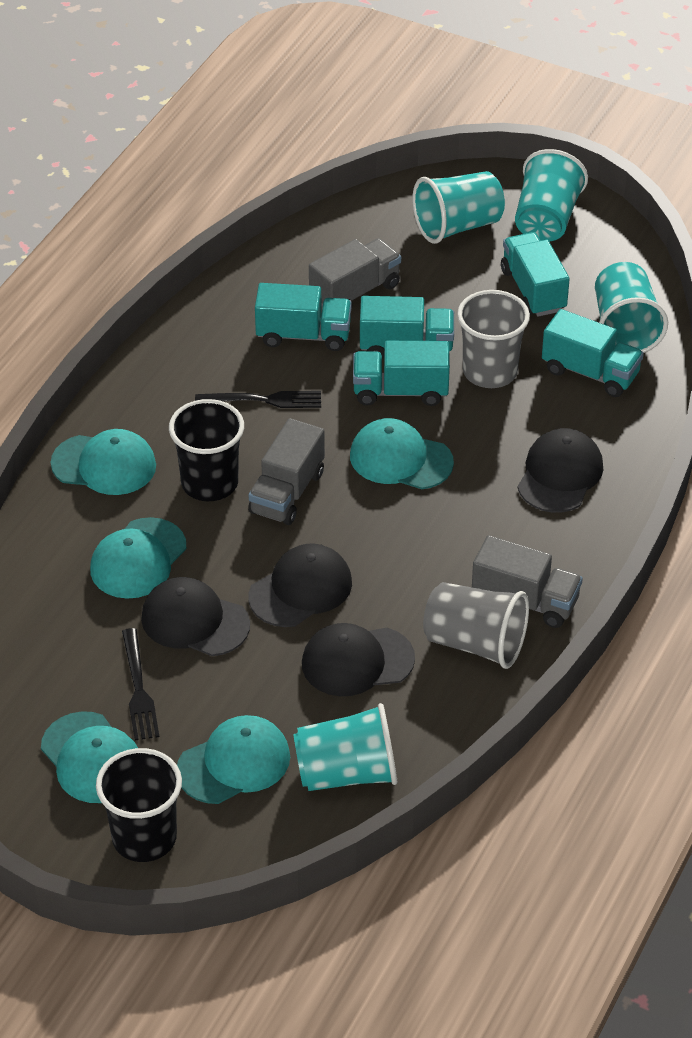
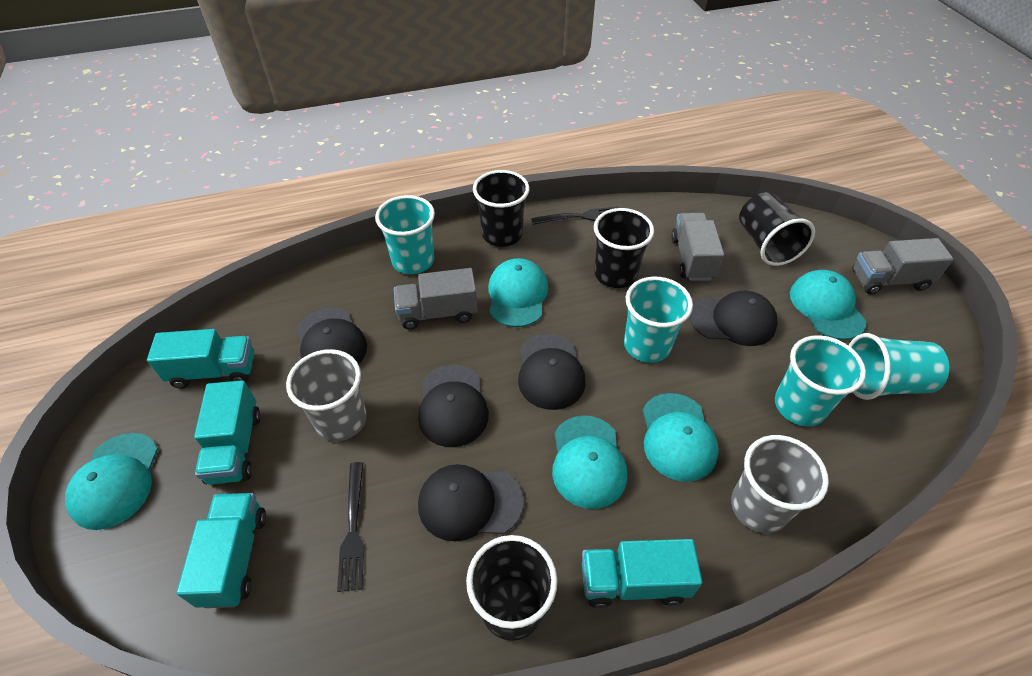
black cap: 4 -> 5
black cup: 2 -> 4
turquoise truck: 5 -> 4

